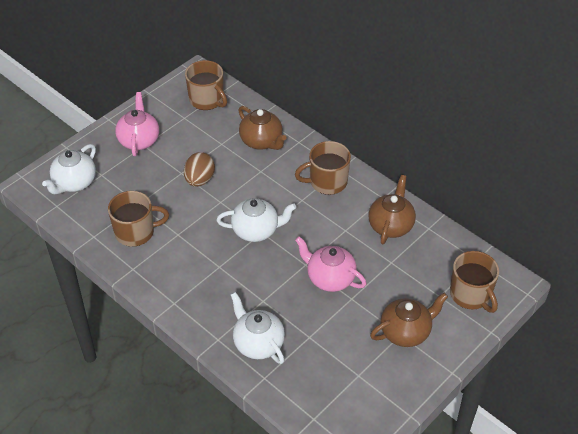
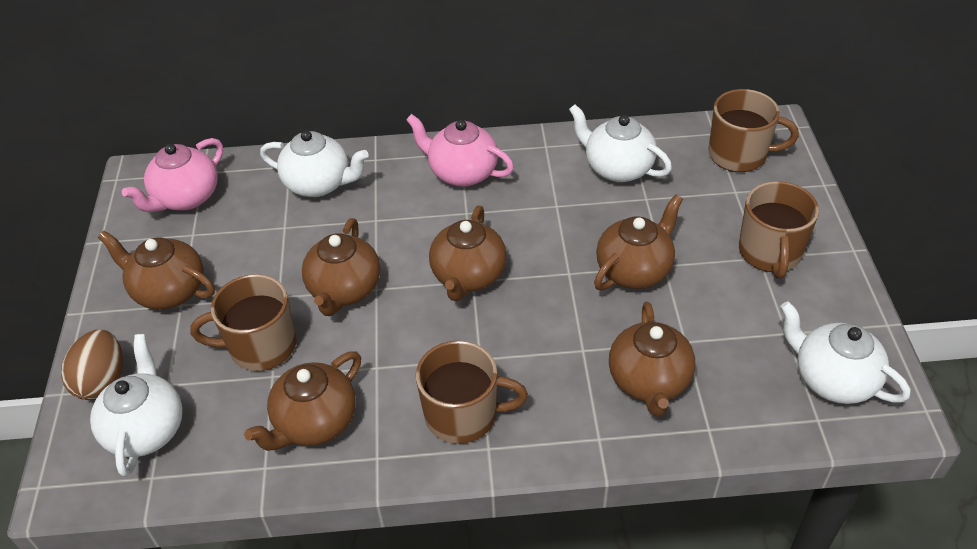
brown teapot: 3 -> 6
white teapot: 3 -> 4

